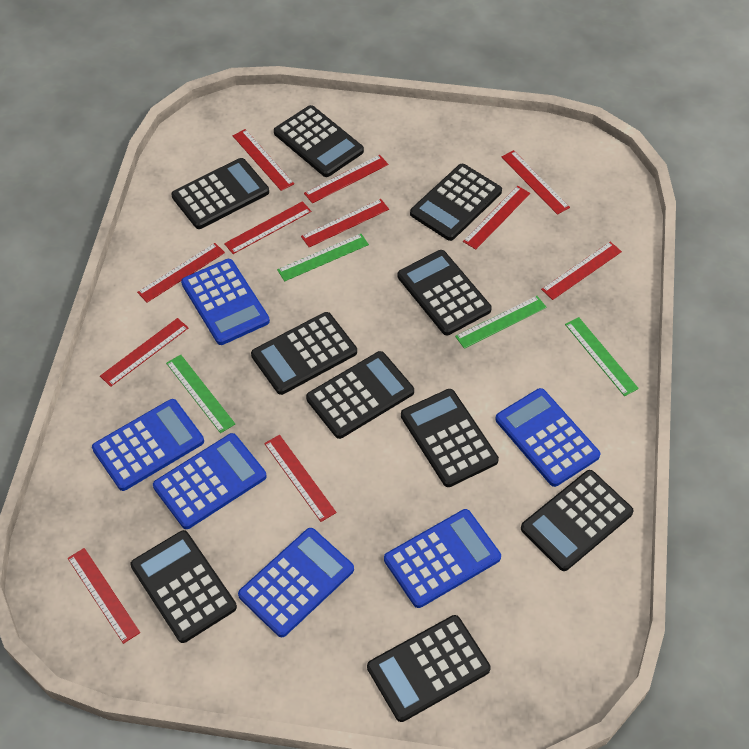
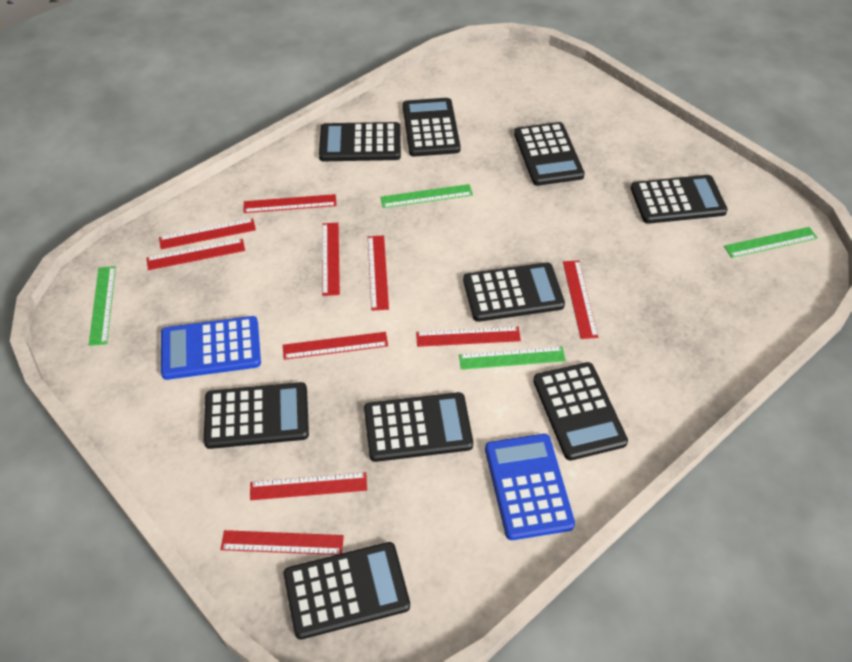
black calculator: 10 -> 9
blue calculator: 6 -> 2
red ruler: 11 -> 10

